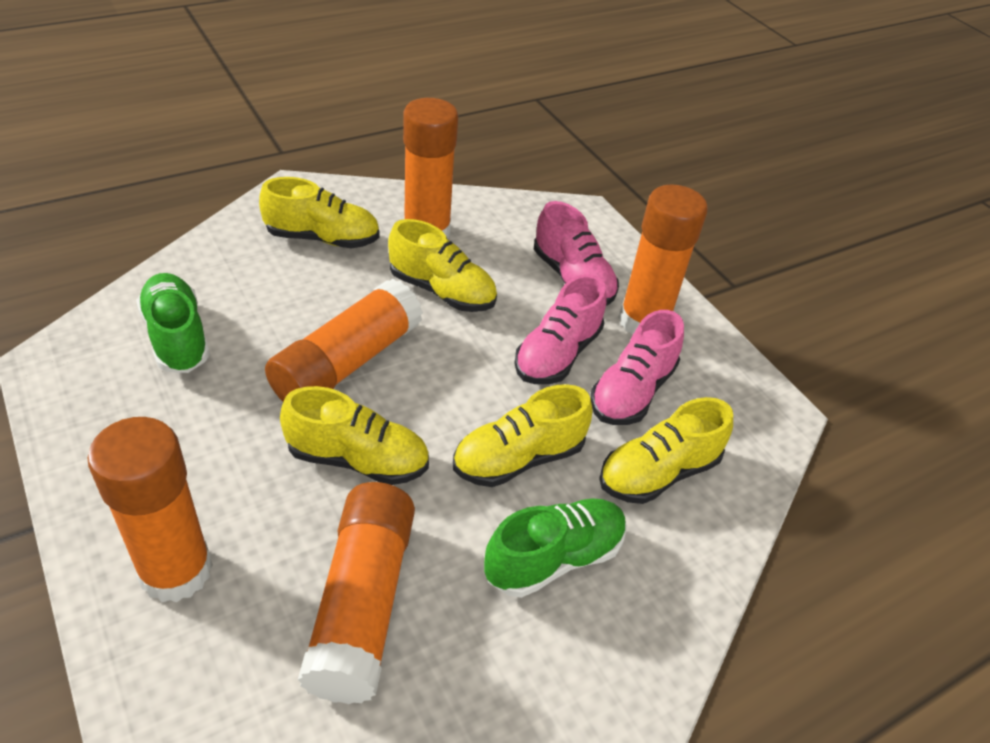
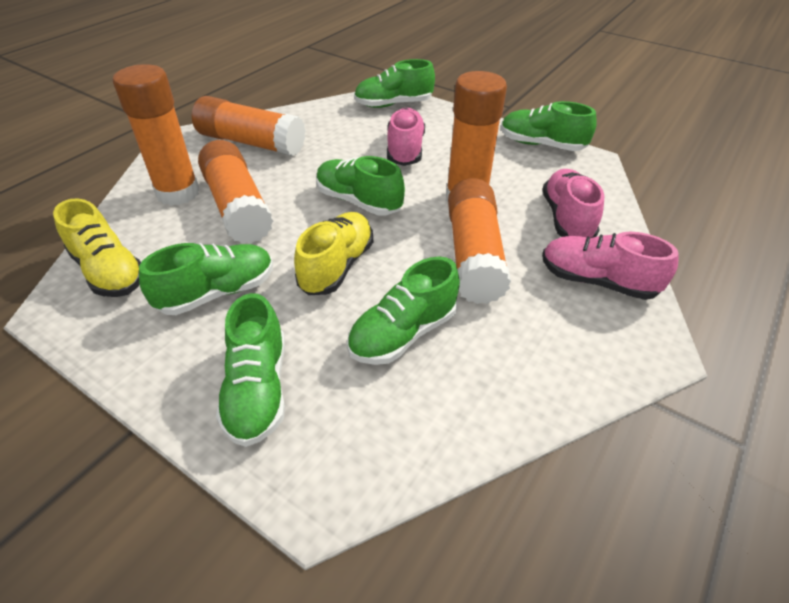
green shoe: 2 -> 6
yellow shoe: 5 -> 2

